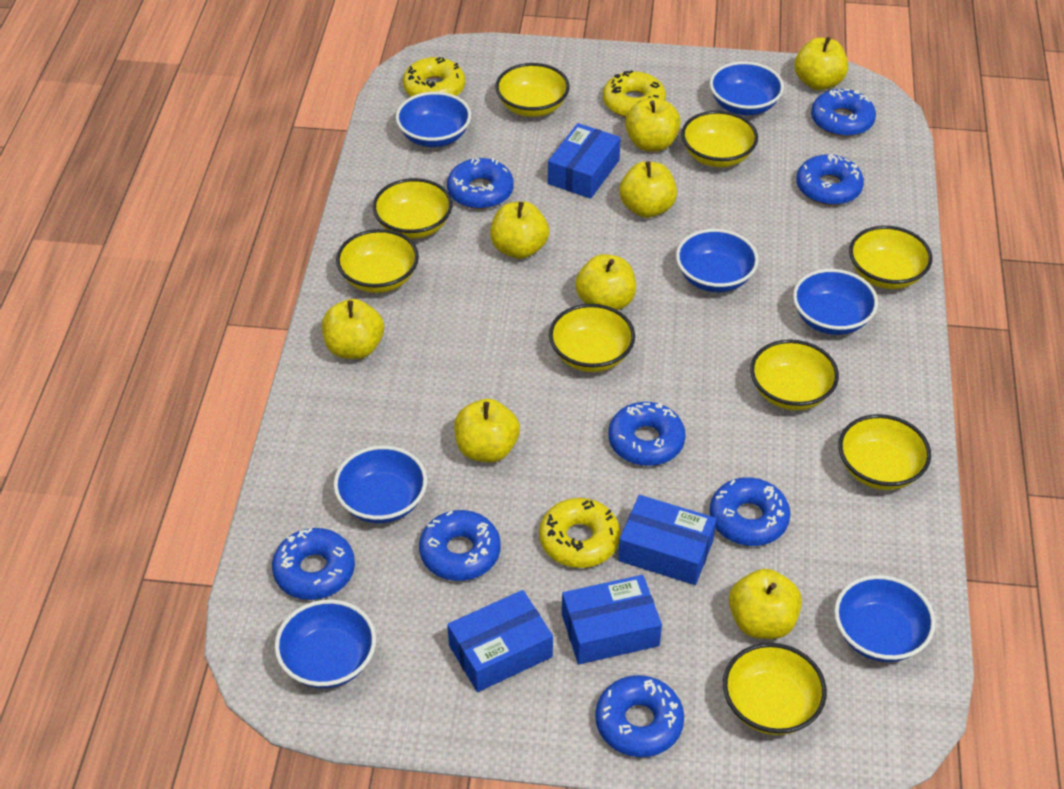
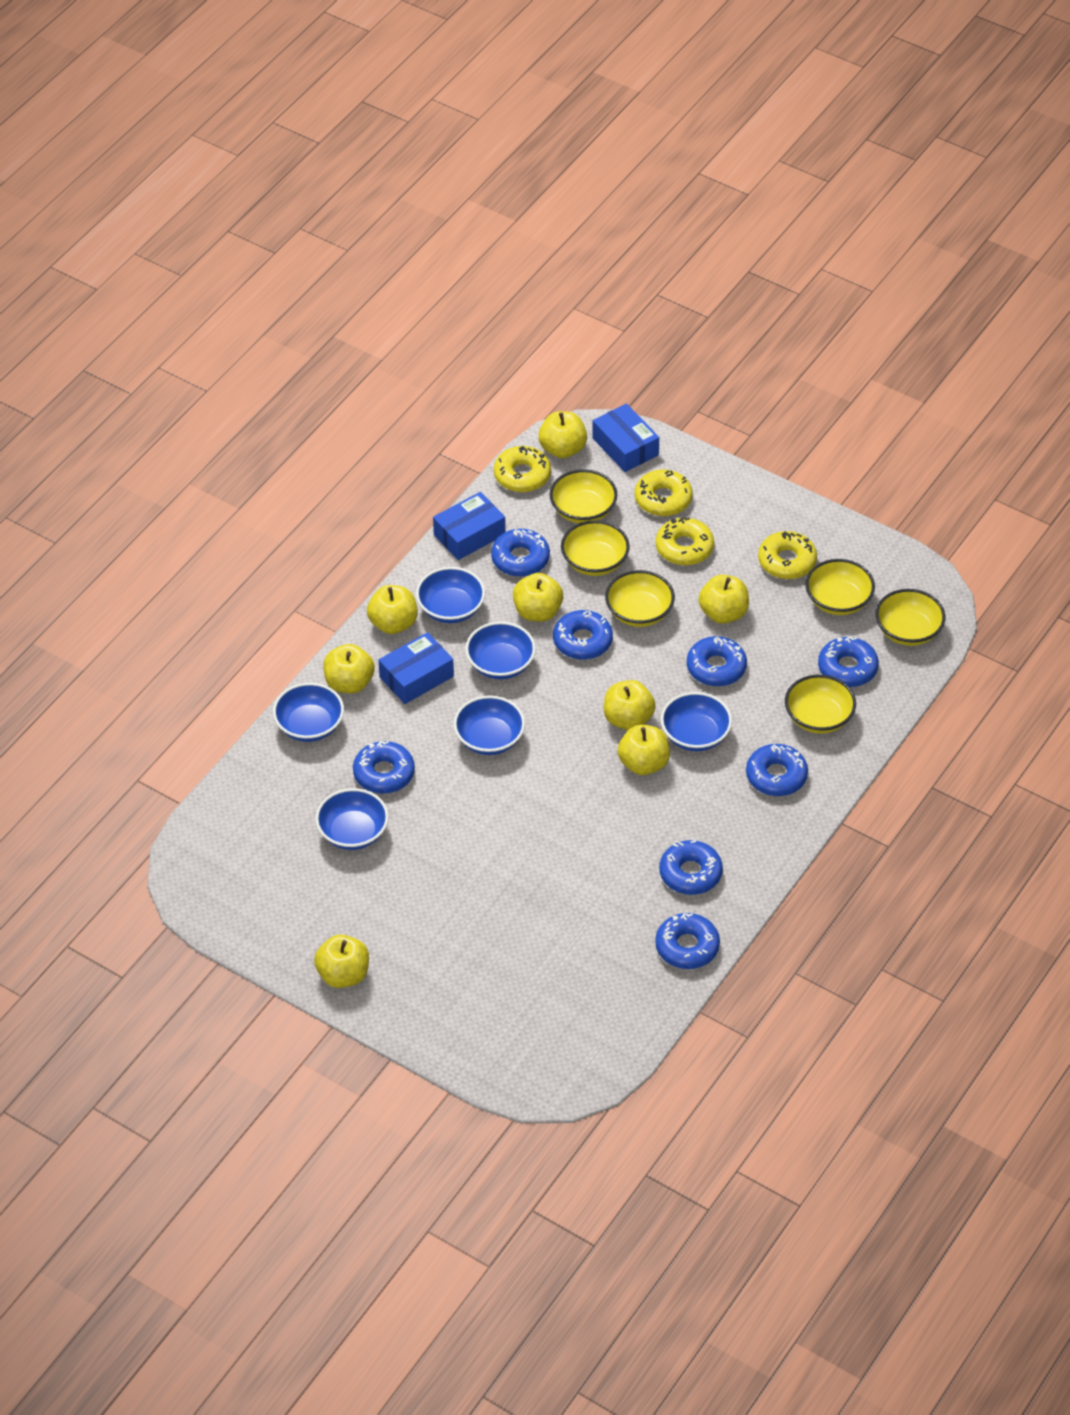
blue bowl: 7 -> 6
blue box: 4 -> 3
yellow bowl: 9 -> 6
yellow donut: 3 -> 4

